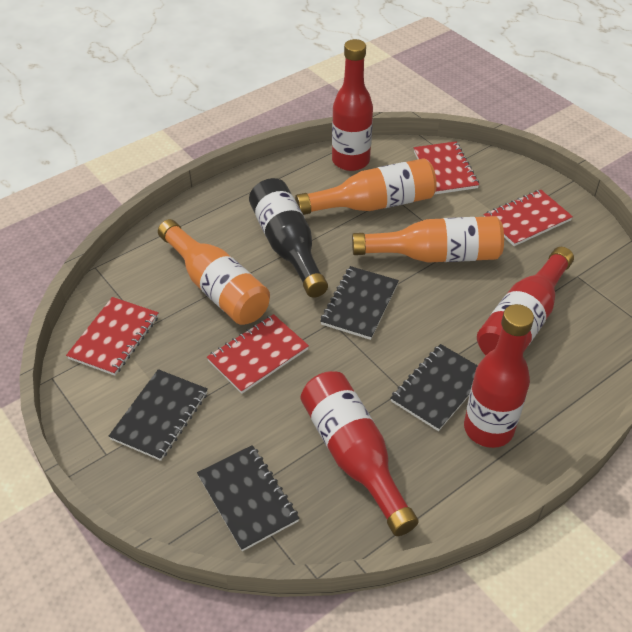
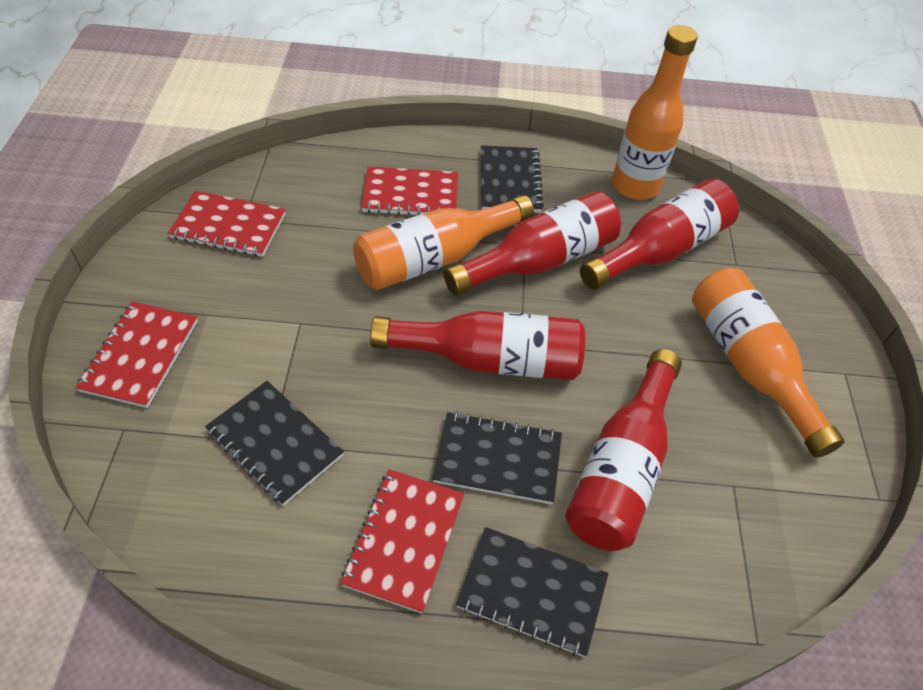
black bottle: 1 -> 0

